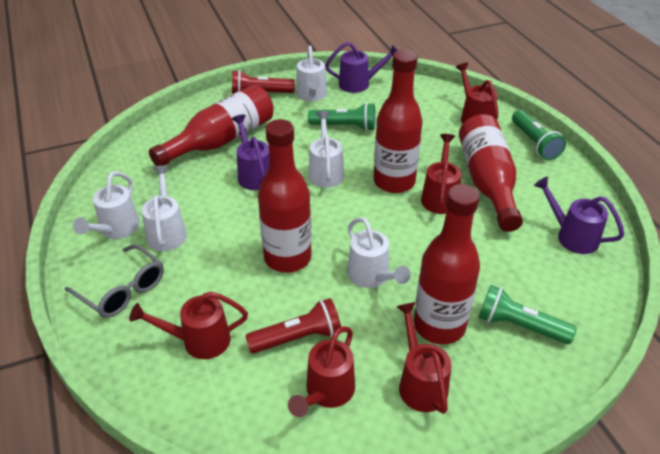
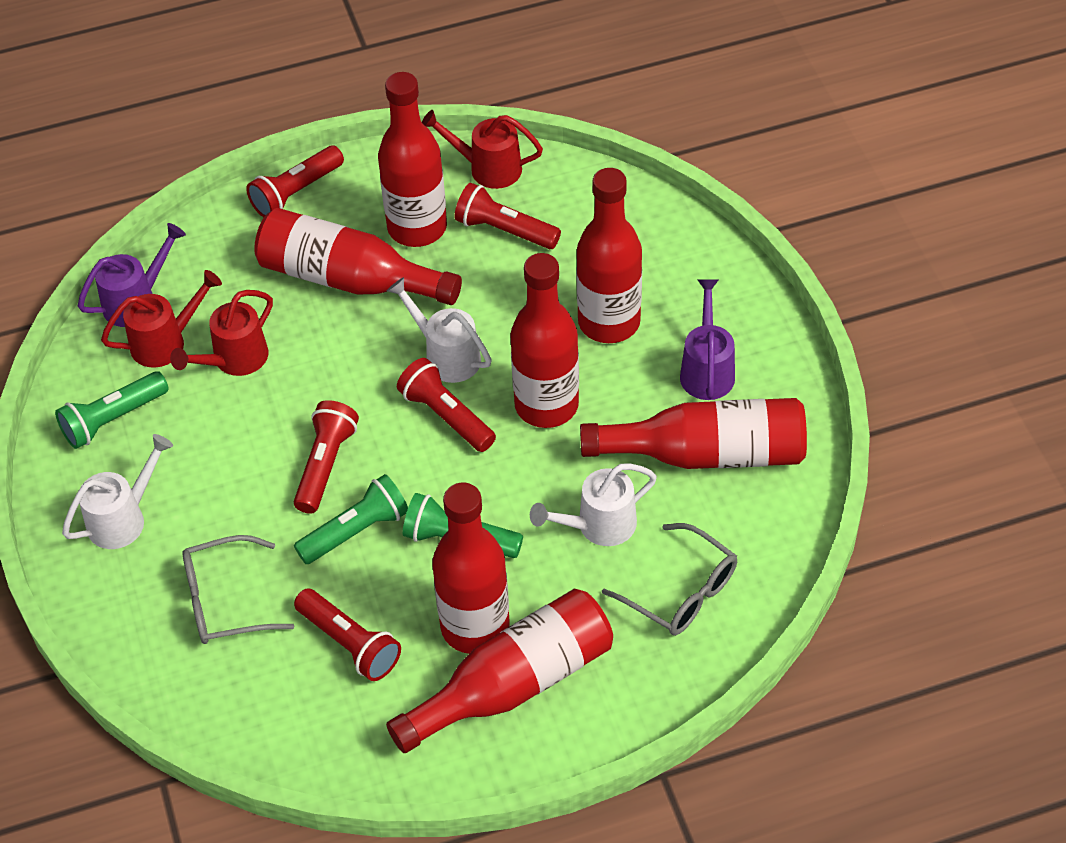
grey glasses: 1 -> 2
purple watering can: 3 -> 2
red bottle: 5 -> 7
red flashlight: 2 -> 5
red watering can: 5 -> 3
white watering can: 5 -> 3

